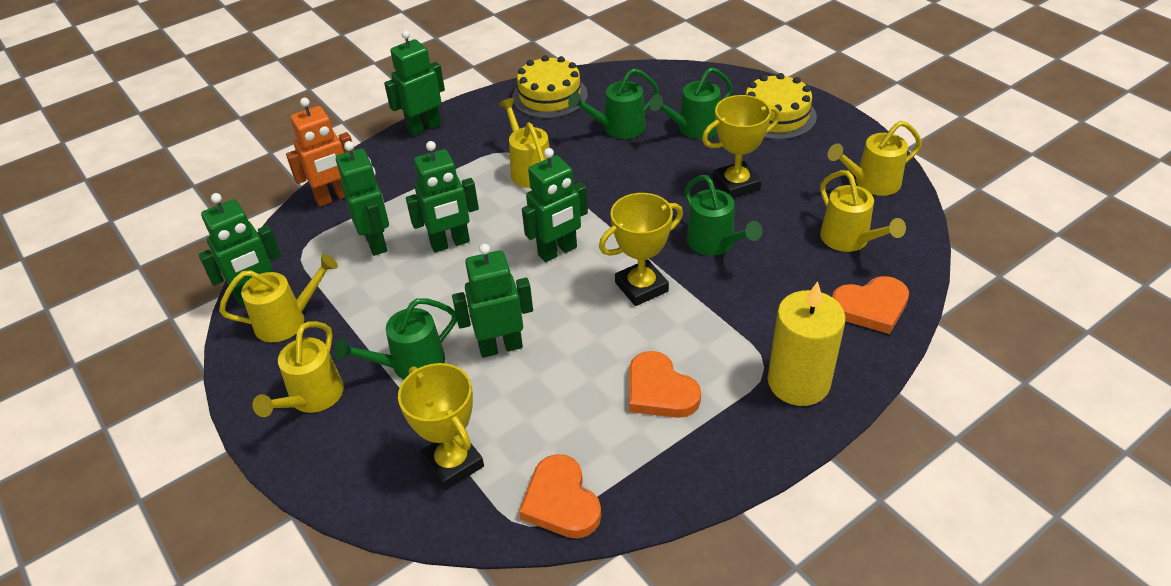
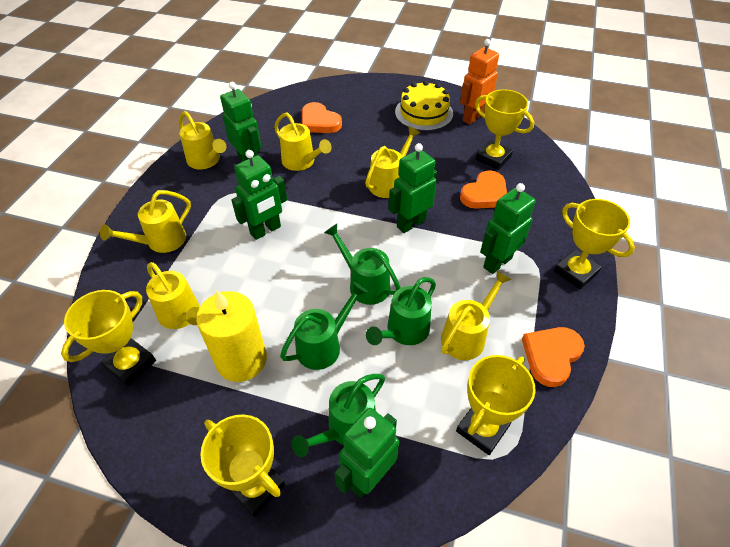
green robot: 6 -> 5
yellow cake: 2 -> 1
yellow trophy: 3 -> 5
yellow watering can: 5 -> 6

